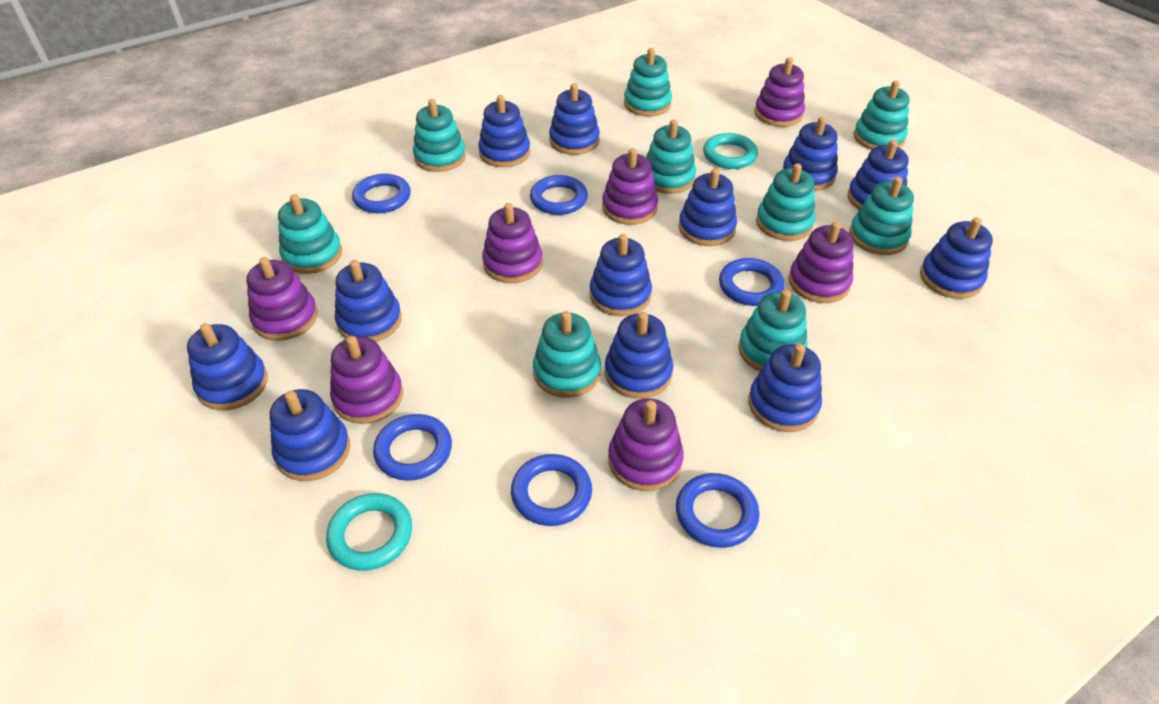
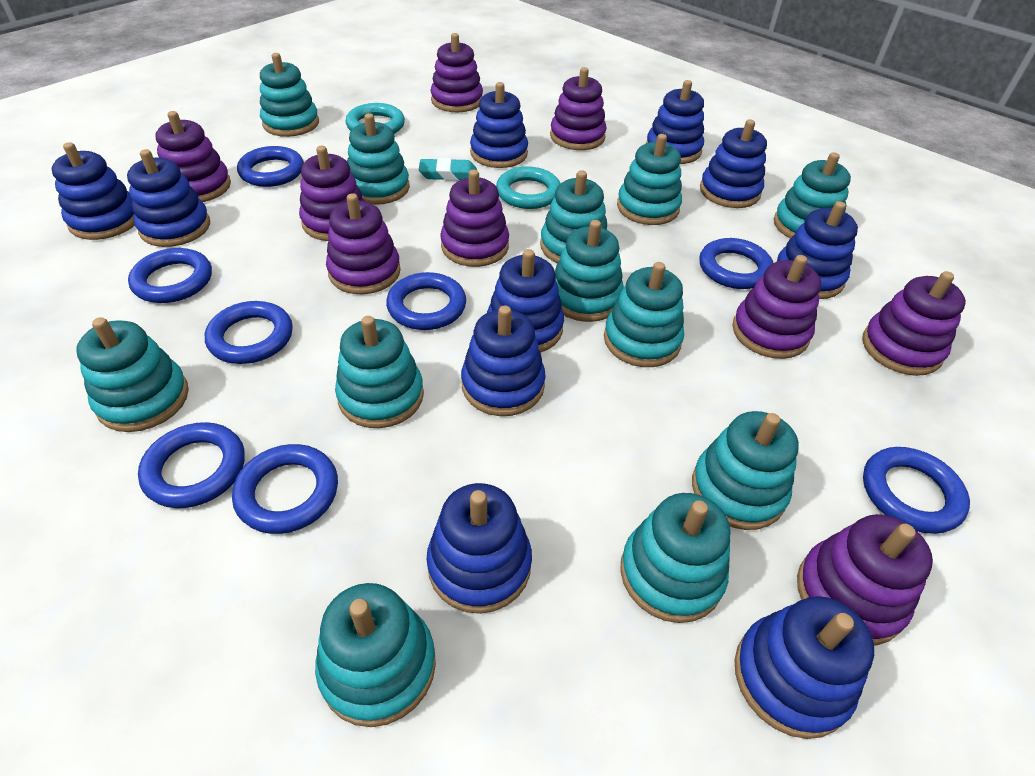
blue ring: 6 -> 8
blue stacking toy: 12 -> 10
purple stacking toy: 7 -> 9
turquoise eraser: 0 -> 1
turquoise stacking toy: 9 -> 12

